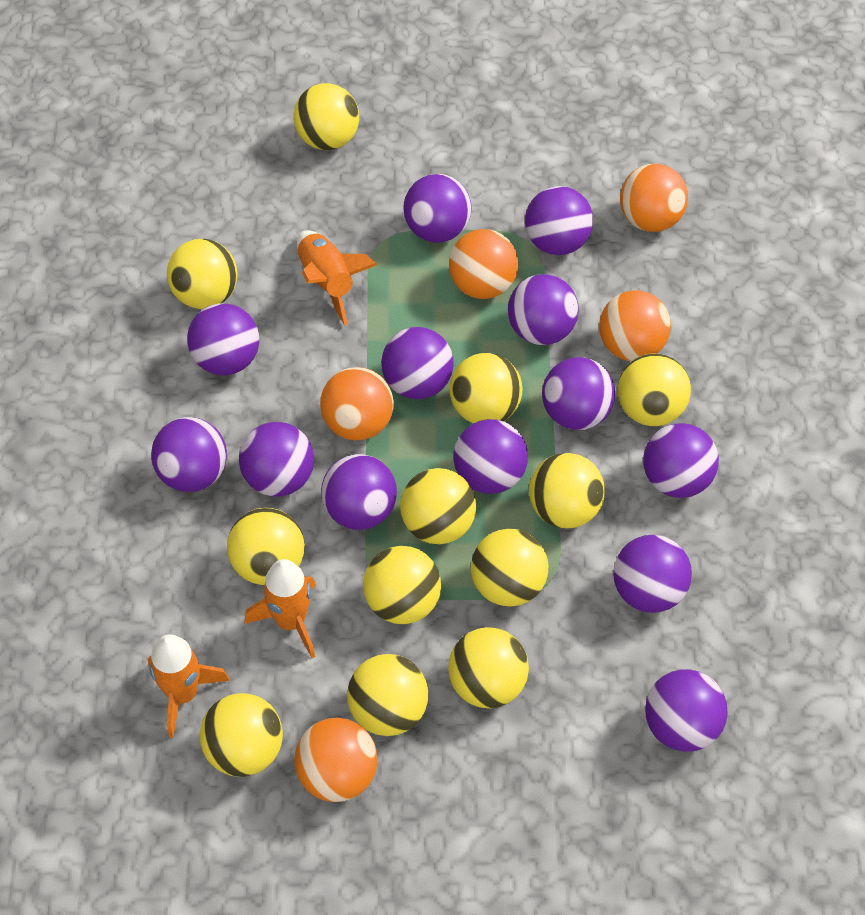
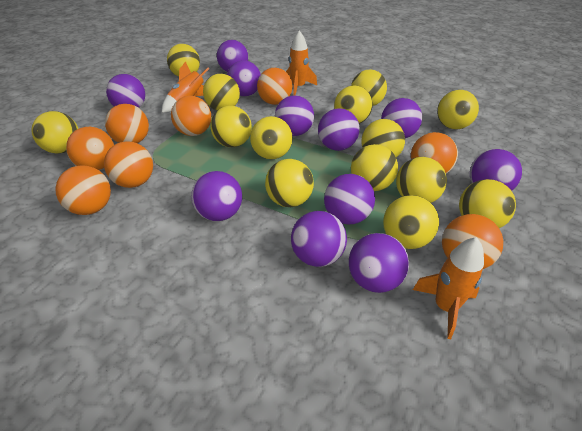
orange ball: 5 -> 8
purple ball: 13 -> 11
yellow ball: 12 -> 14

